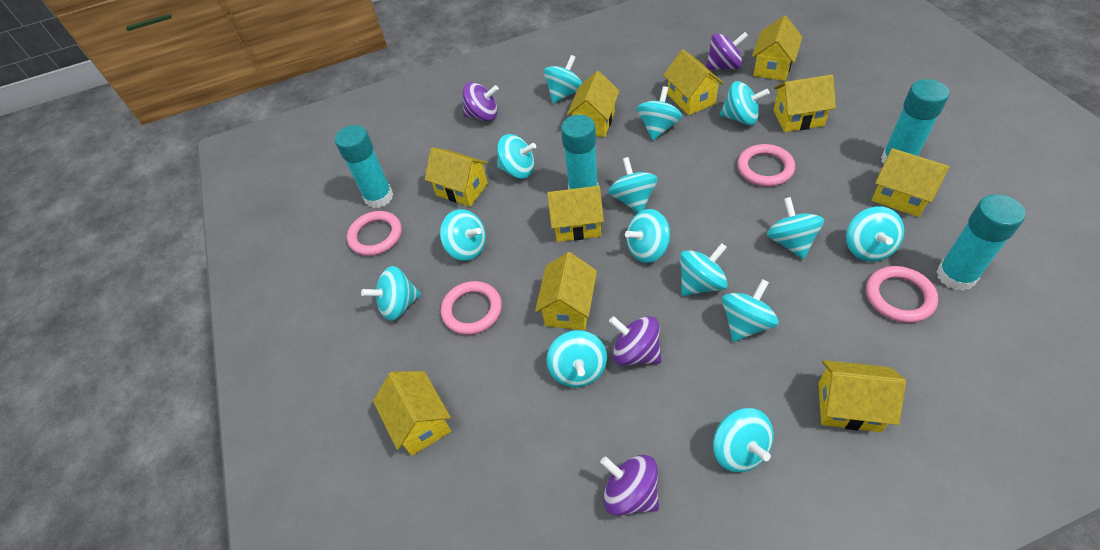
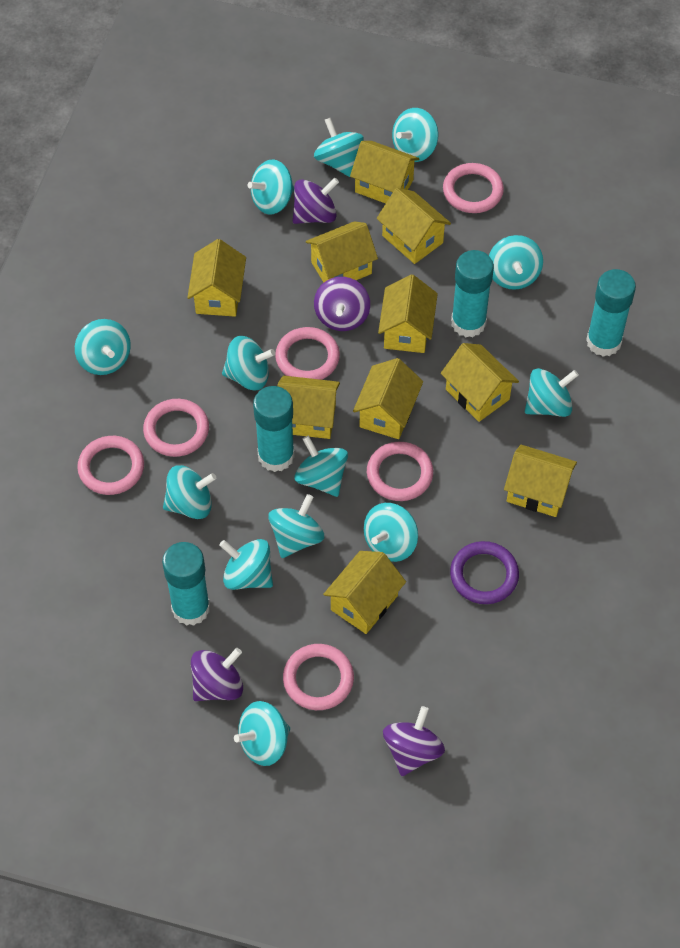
pink ring: 4 -> 6
purple ring: 0 -> 1
turquoise spinning top: 14 -> 13

